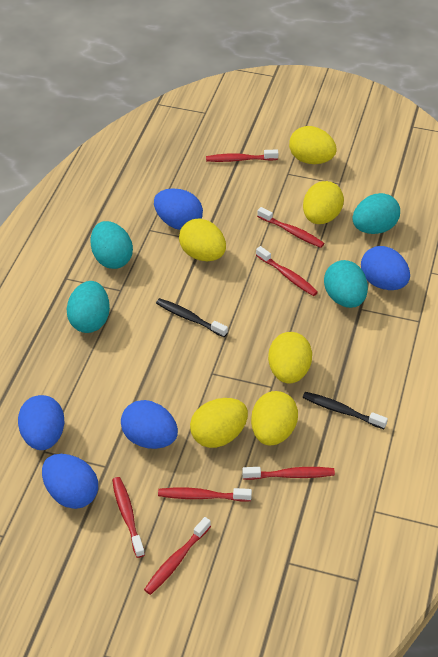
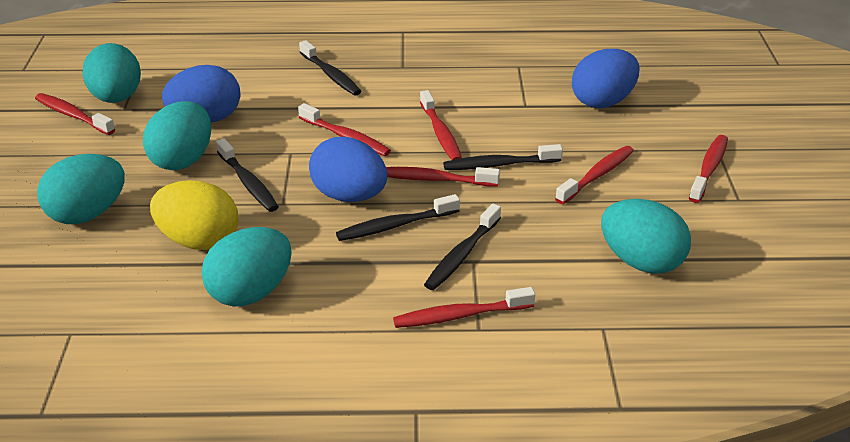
black toothbrush: 2 -> 5
blue egg: 5 -> 3
turquoise egg: 4 -> 5
yellow egg: 6 -> 1

